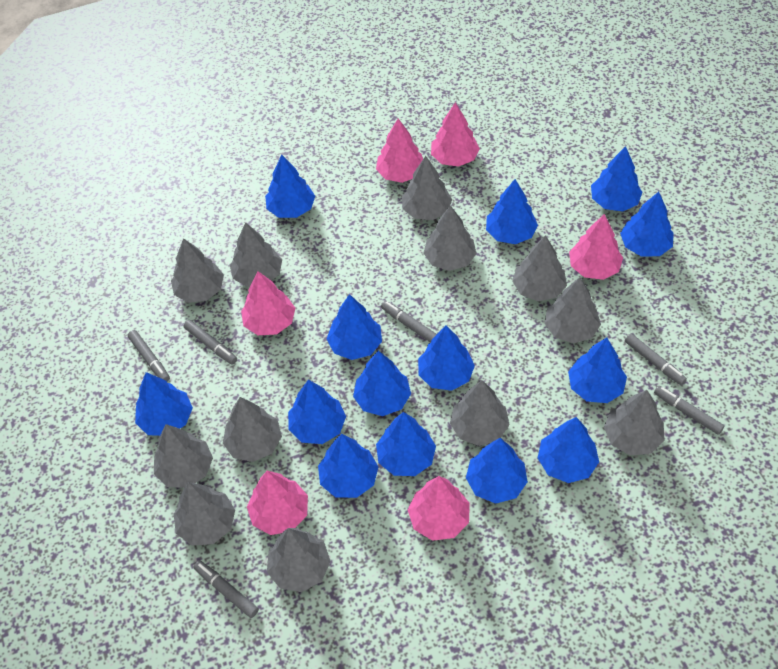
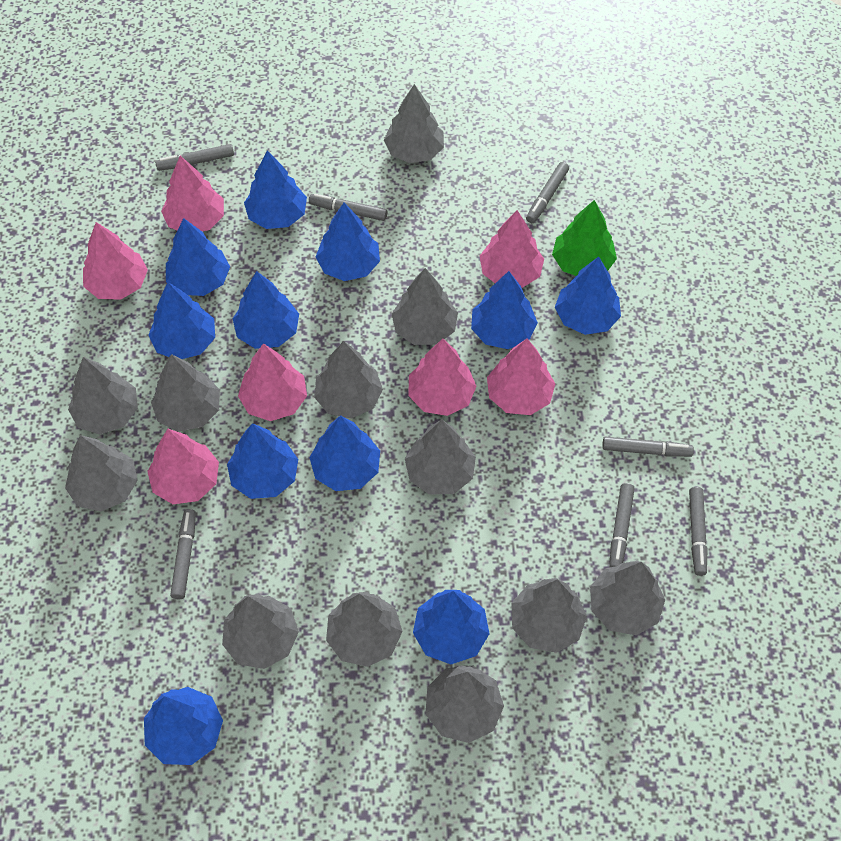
blue tree: 14 -> 11
green tree: 0 -> 1
grey marker: 6 -> 7
pink tree: 6 -> 7

